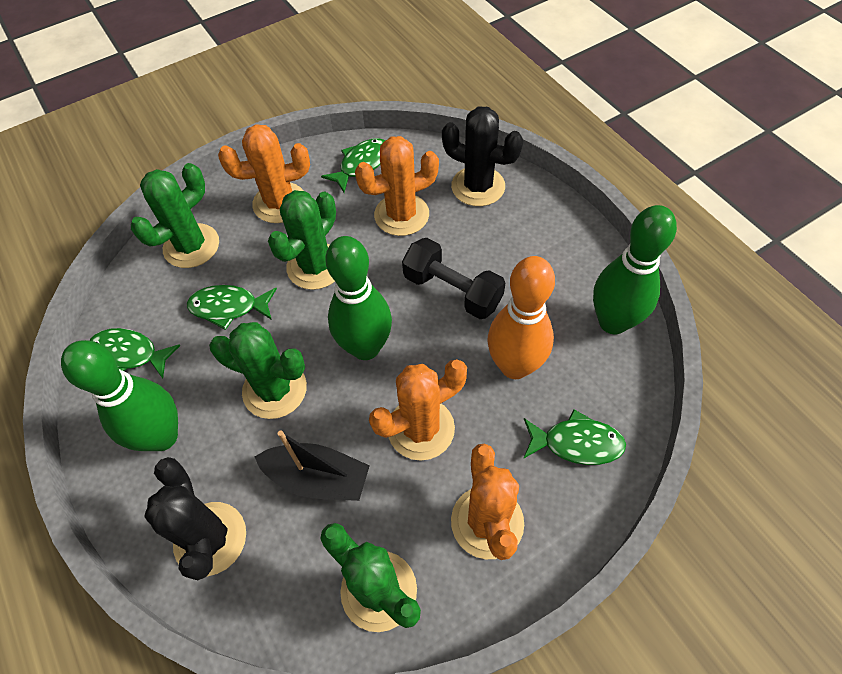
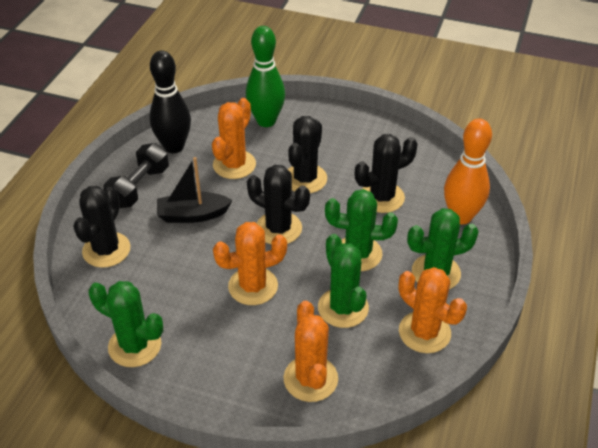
black bowling pin: 0 -> 1
black cactus: 2 -> 4
green bowling pin: 3 -> 1
green fish: 4 -> 0

